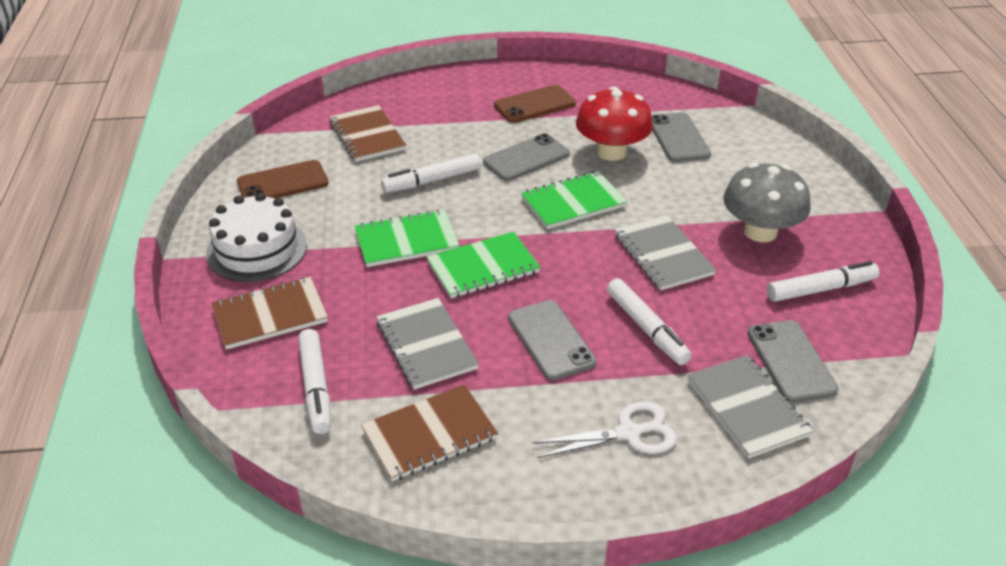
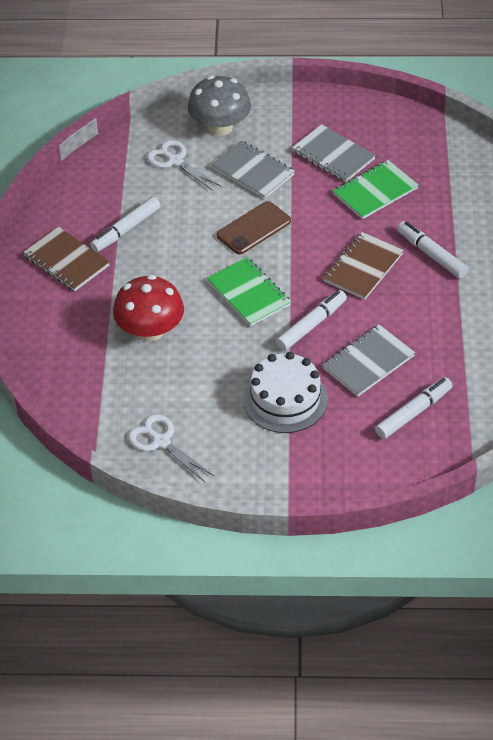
brown notebook: 3 -> 2
brown phone: 2 -> 1
green notebook: 3 -> 2
grey phone: 4 -> 0
white scissors: 1 -> 2

